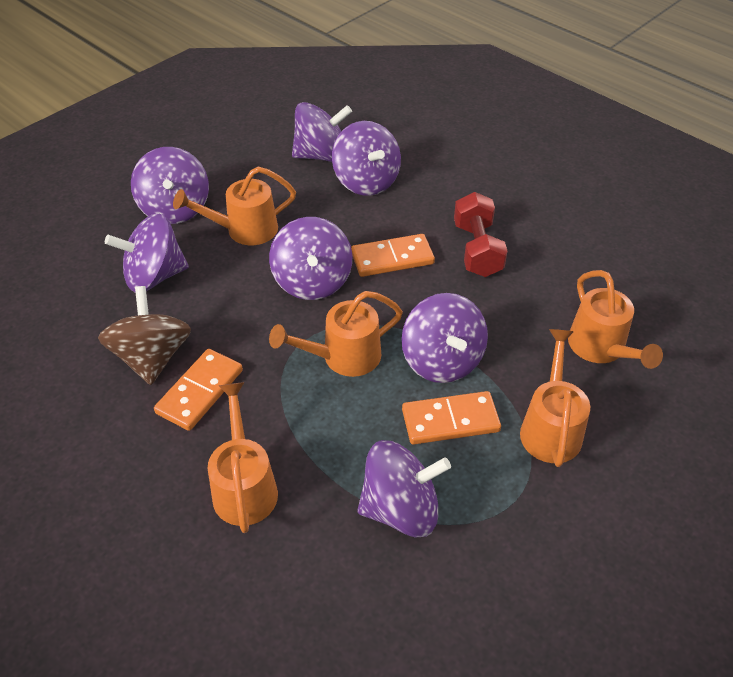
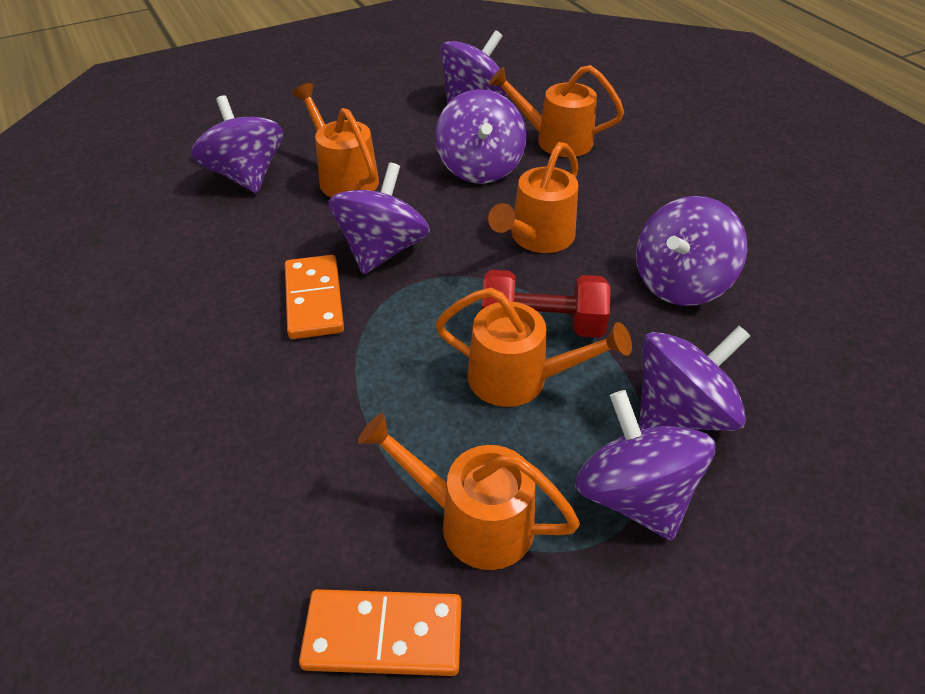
brown spinning top: 1 -> 0
orange domino: 3 -> 2

